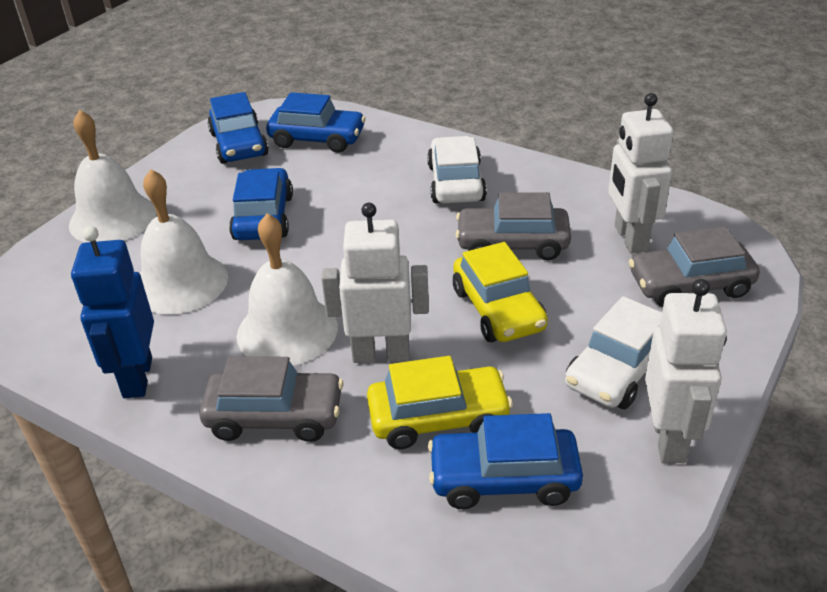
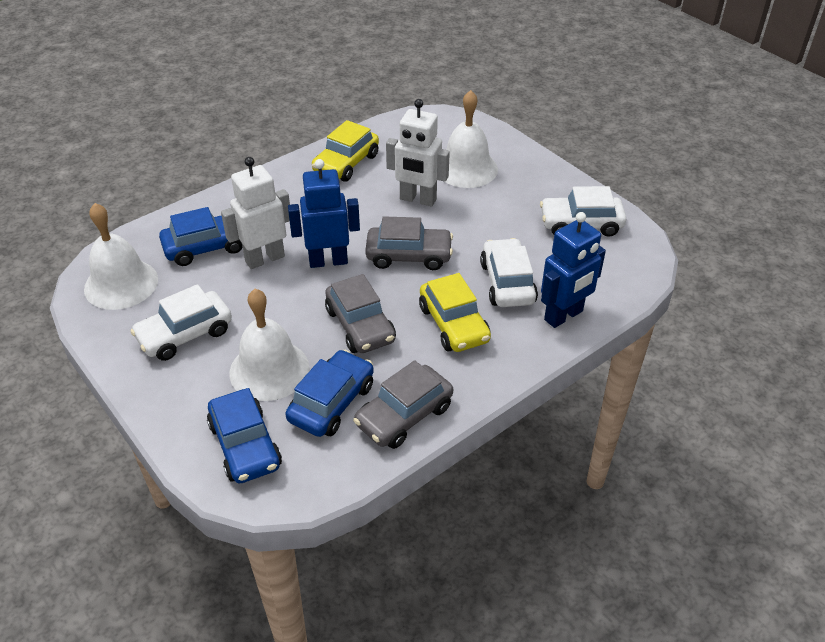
blue car: 4 -> 3
blue robot: 1 -> 2
white car: 2 -> 3
white robot: 3 -> 2

